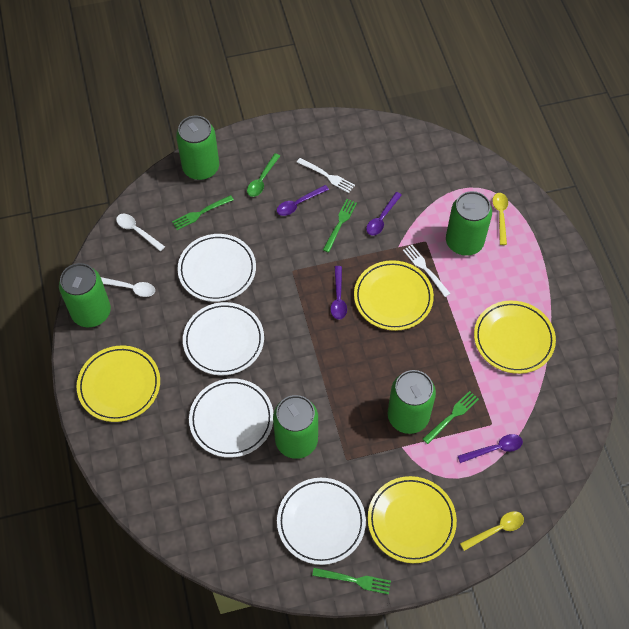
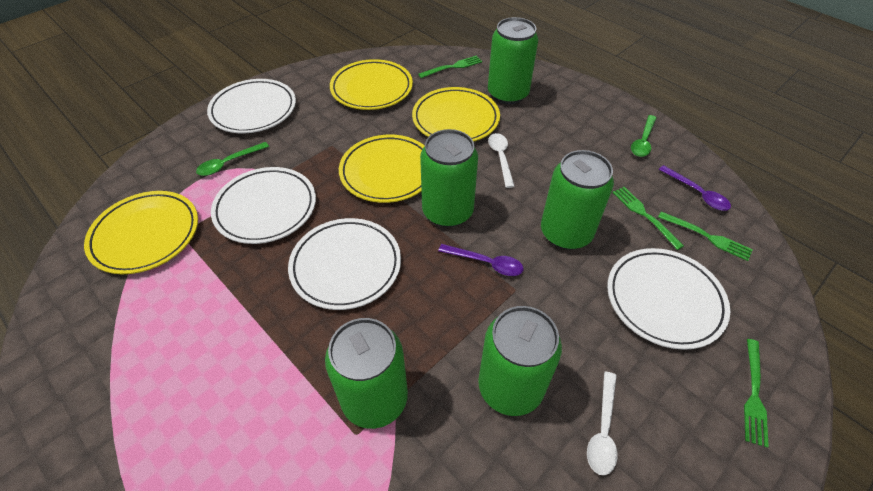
green spoon: 1 -> 2
purple spoon: 4 -> 2
white fork: 2 -> 0
yellow spoon: 2 -> 0

